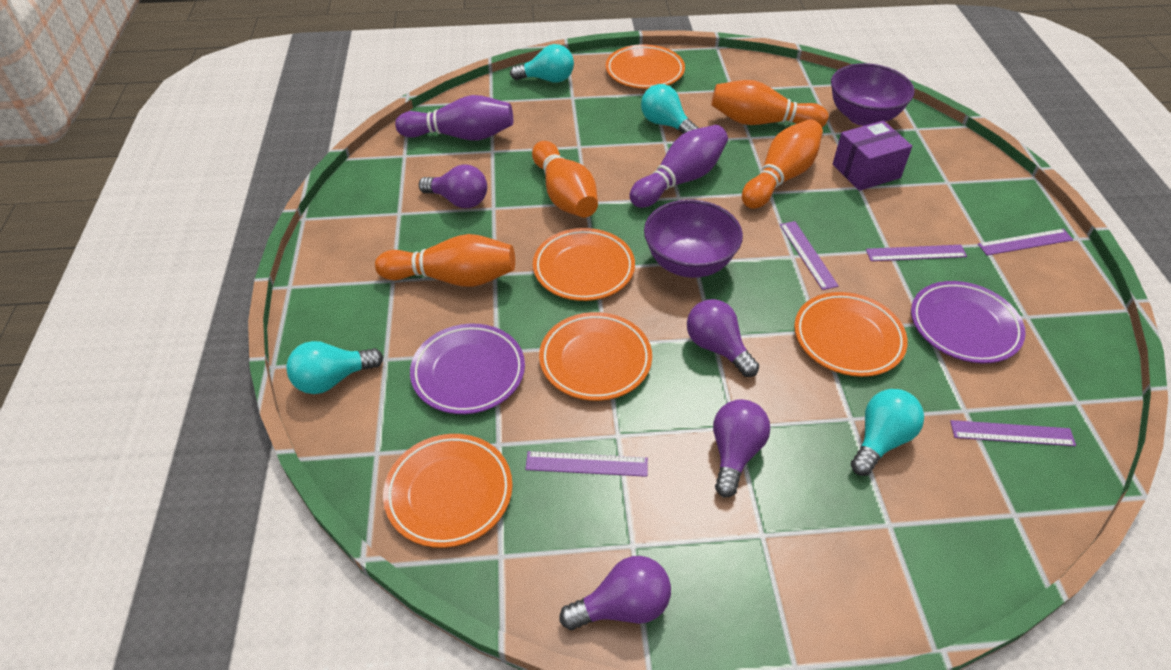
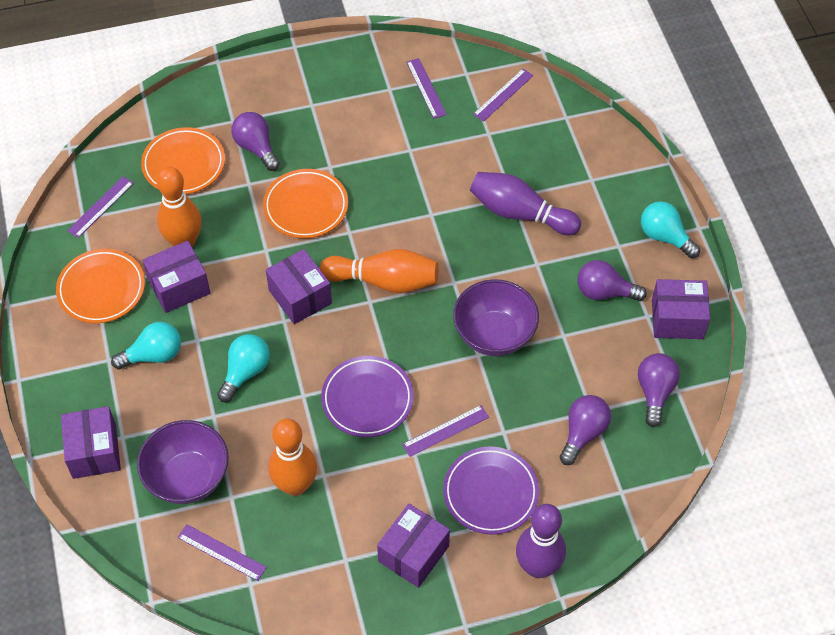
orange bowling pin: 4 -> 3
orange plate: 5 -> 3
purple box: 1 -> 5
turquoise light bulb: 4 -> 3

